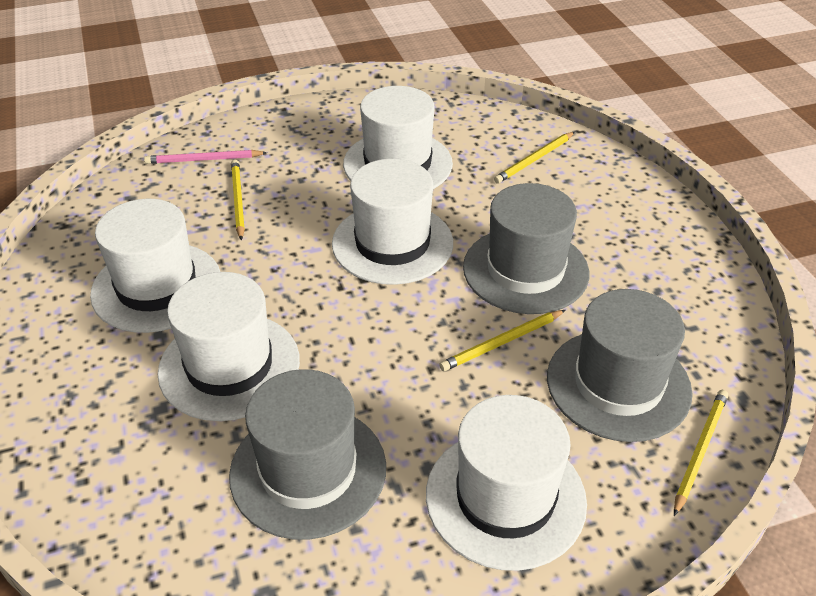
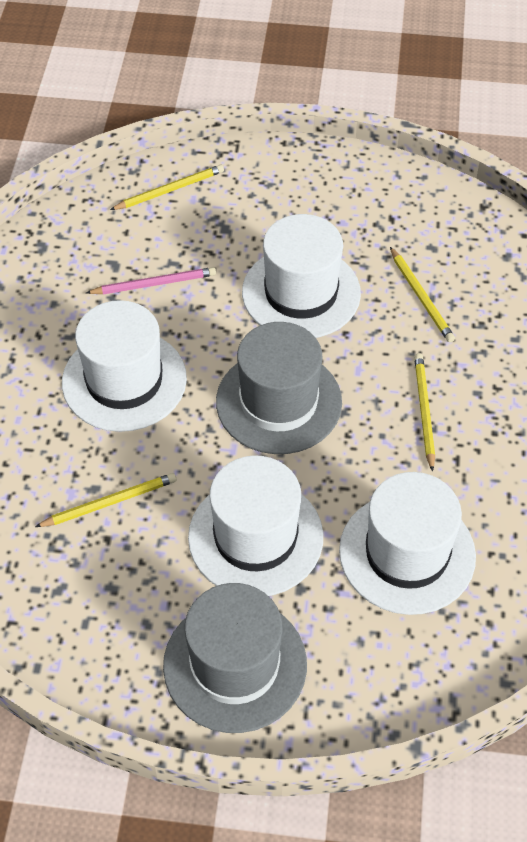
grey hat: 3 -> 2
white hat: 5 -> 4

